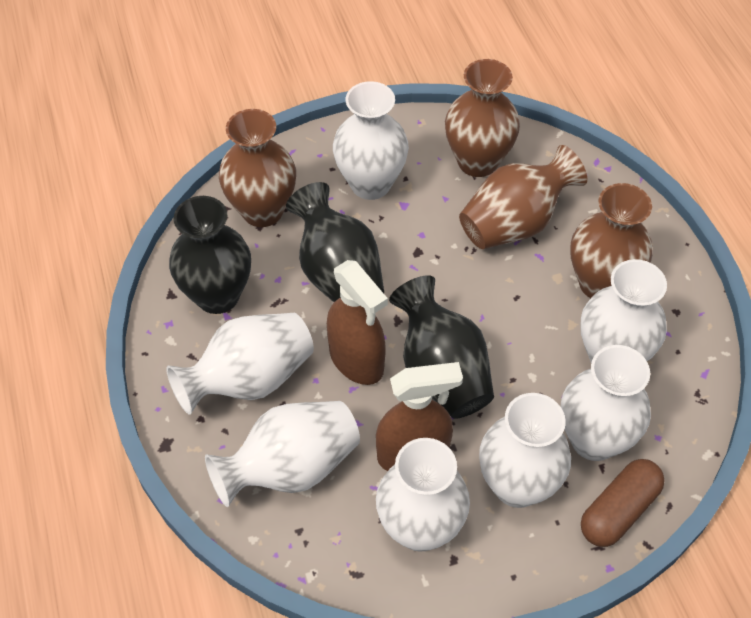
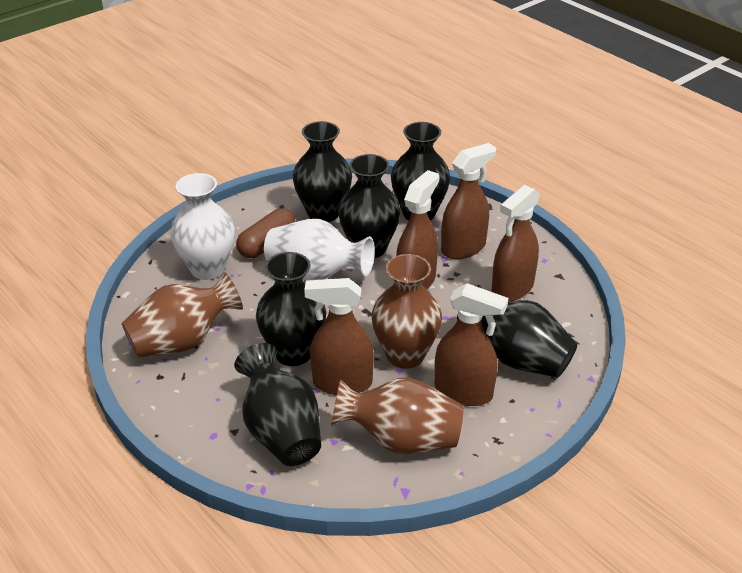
black vase: 3 -> 6
brown spray bottle: 2 -> 5
brown vase: 4 -> 3
white vase: 7 -> 2

